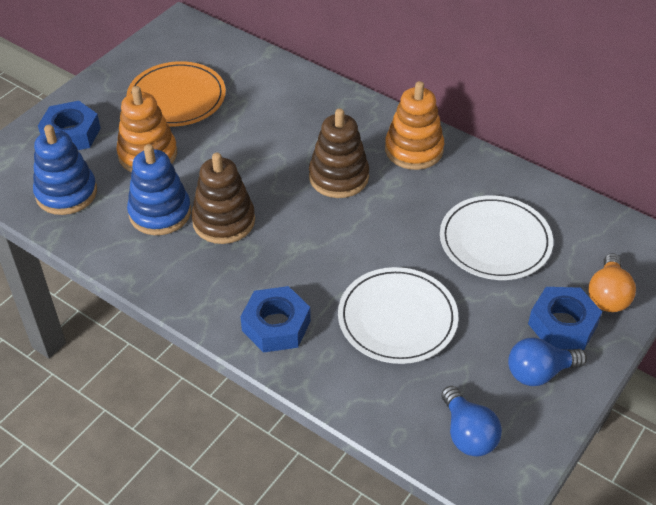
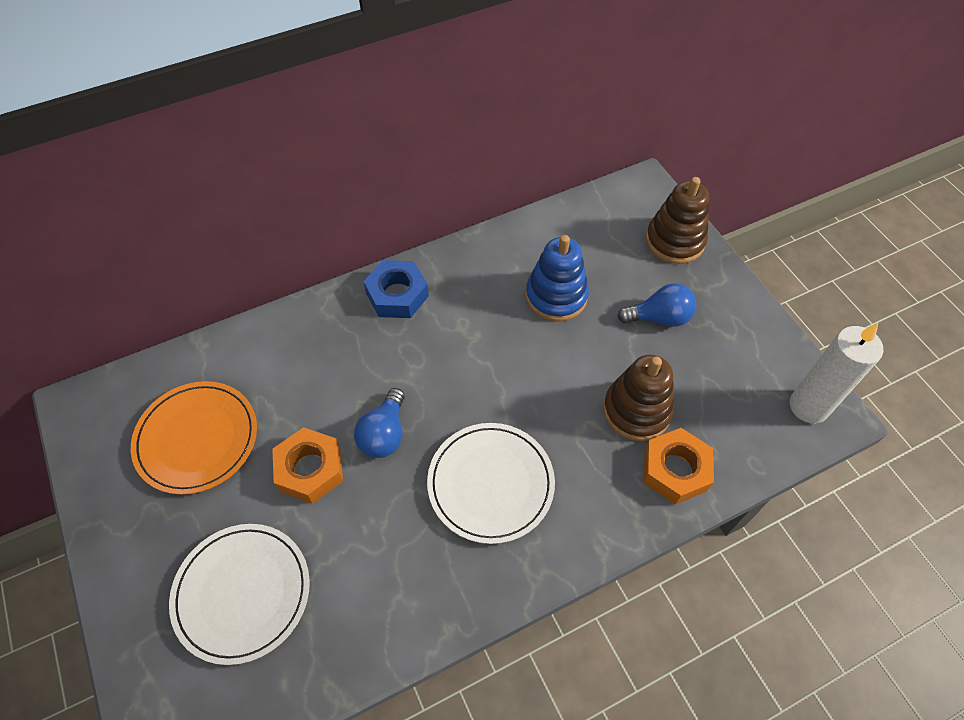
blue nut: 3 -> 1
blue stacking toy: 2 -> 1
orange light bulb: 1 -> 0
orange nut: 0 -> 2
orange stacking toy: 2 -> 0
white candle: 0 -> 1

